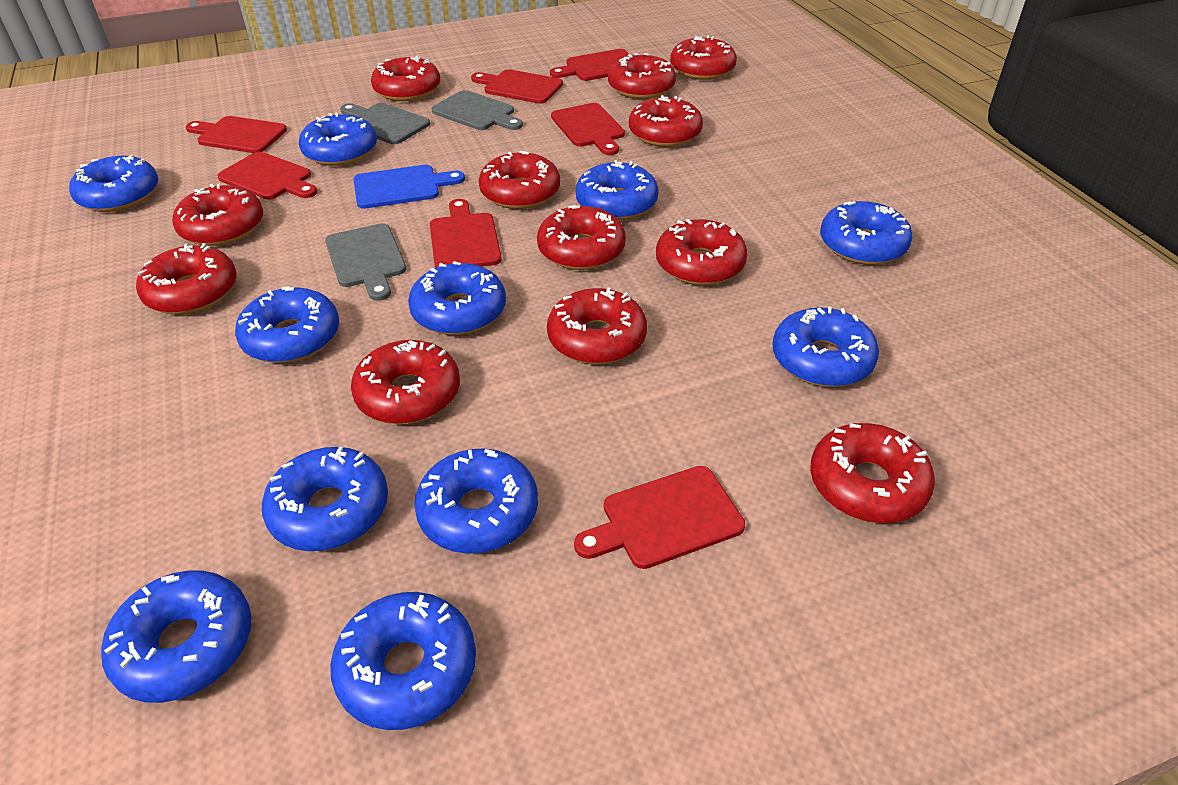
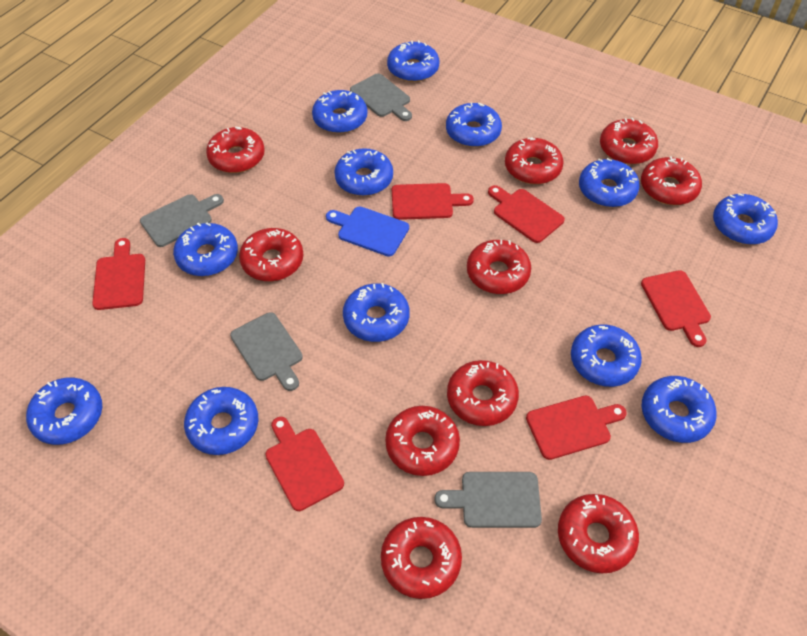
blue donut: 11 -> 12
grey cutting board: 3 -> 4
red cutting board: 7 -> 6
red donut: 12 -> 10

